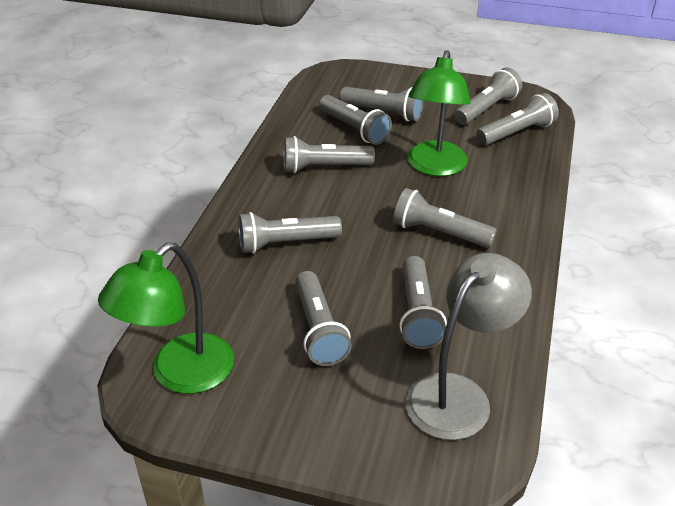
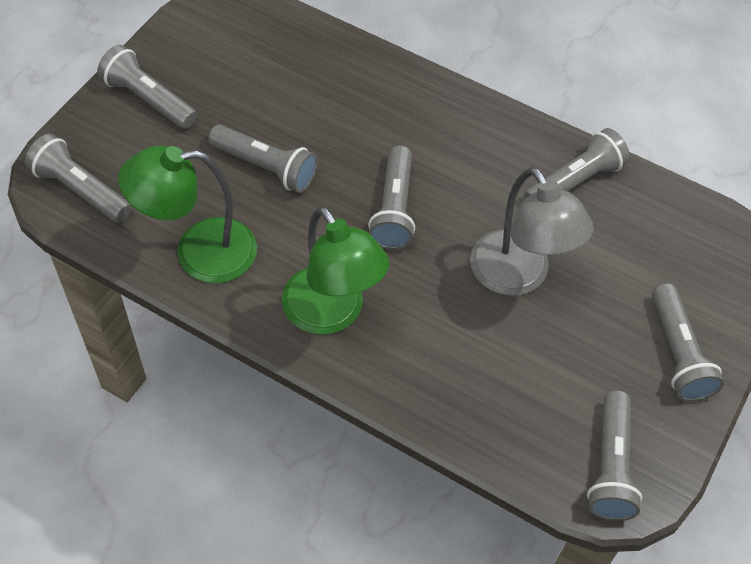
grey flashlight: 9 -> 7

